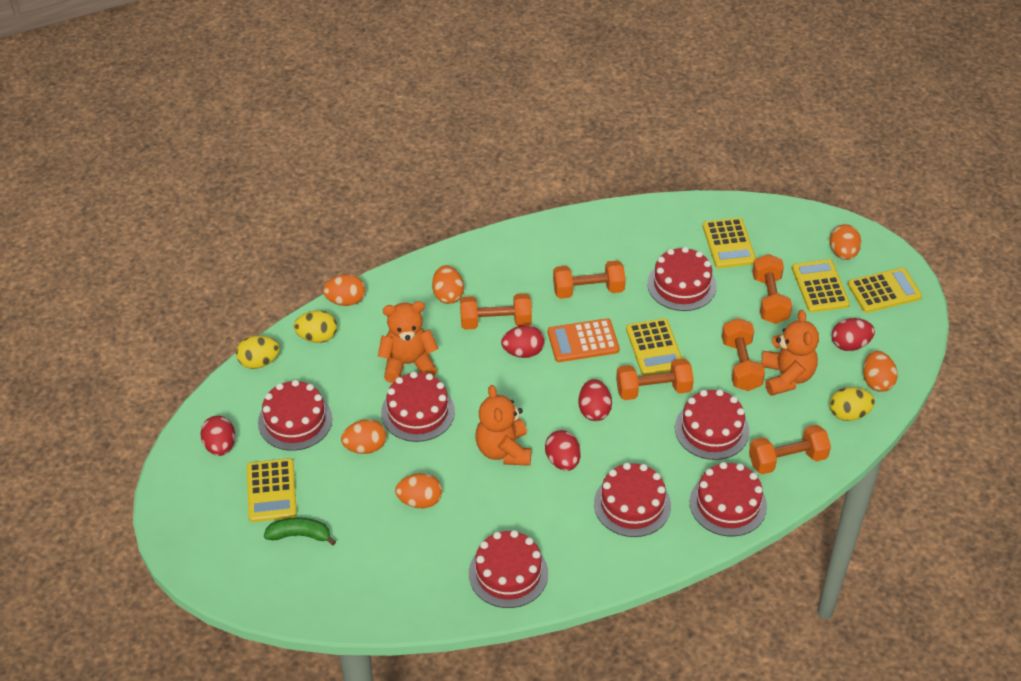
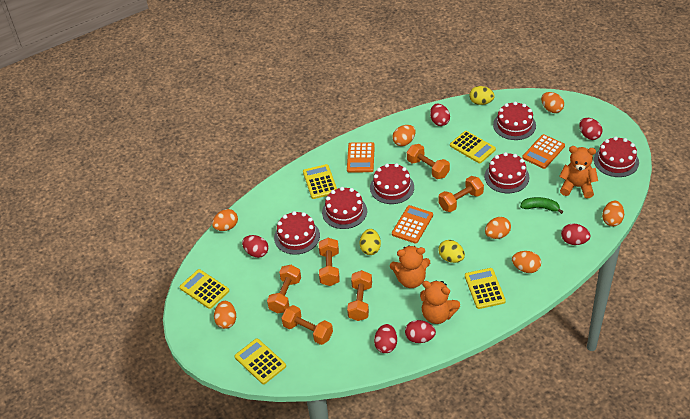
orange calculator: 1 -> 3
orange egg: 6 -> 7
red cake: 7 -> 6
red egg: 5 -> 6

